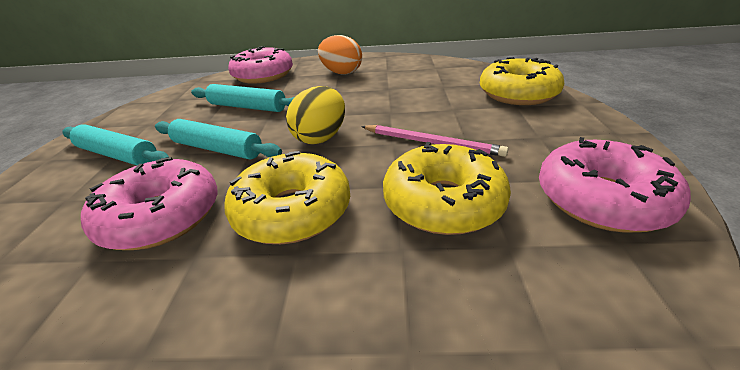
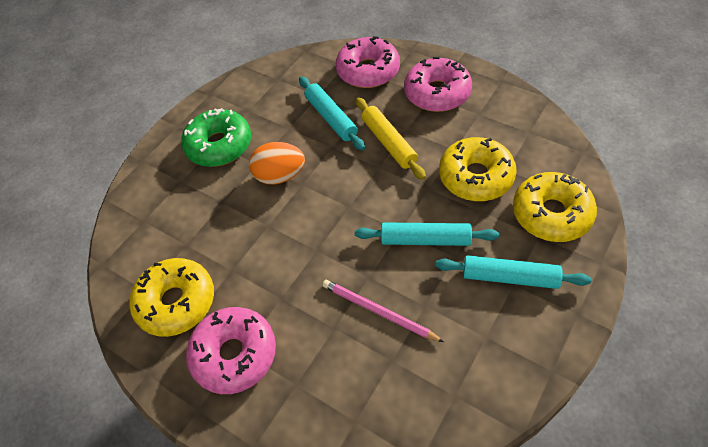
green donut: 0 -> 1
yellow egg: 1 -> 0
yellow rolling pin: 0 -> 1

